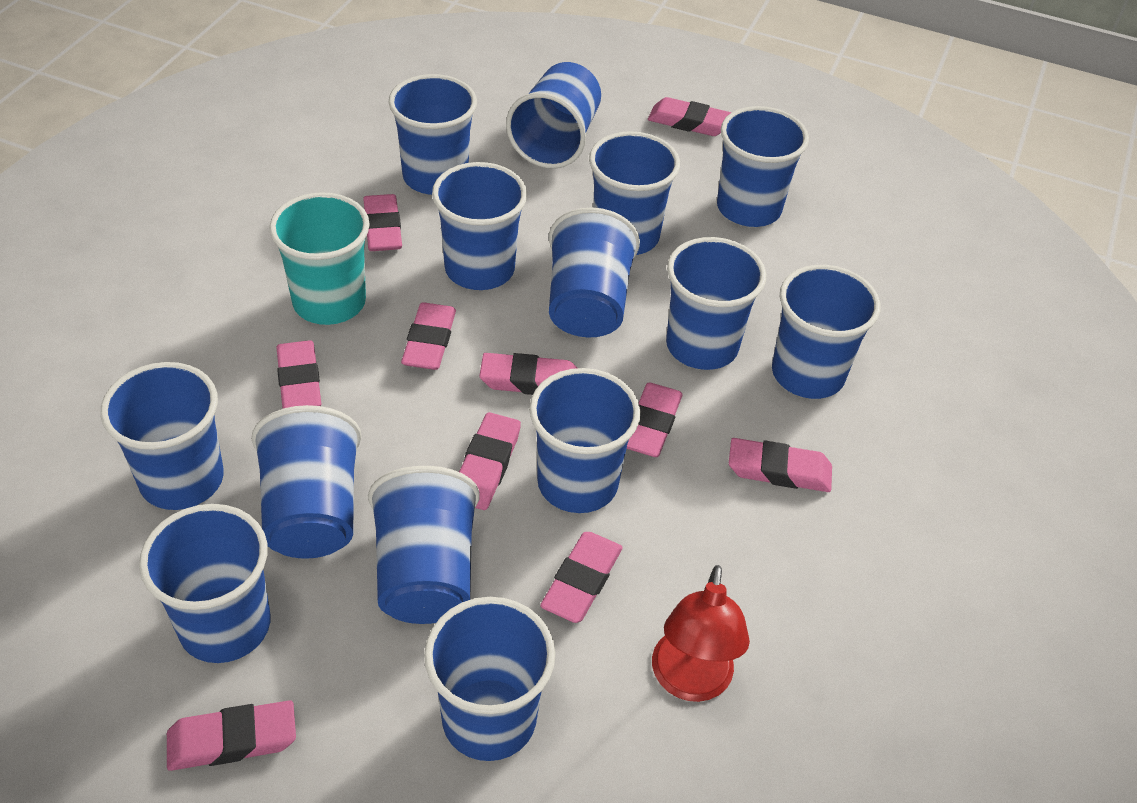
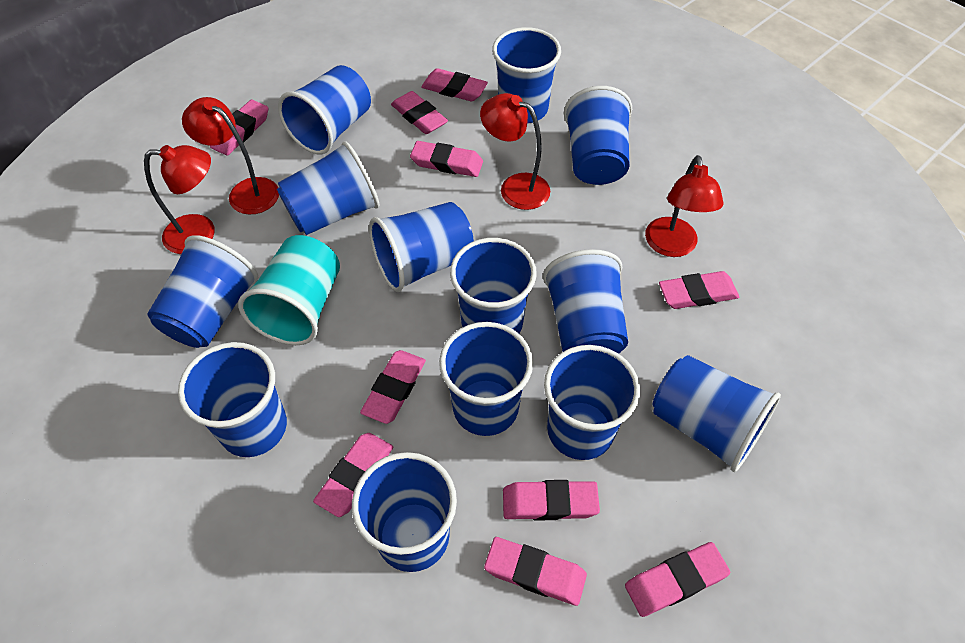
blue cup: 14 -> 13
red lamp: 1 -> 4

